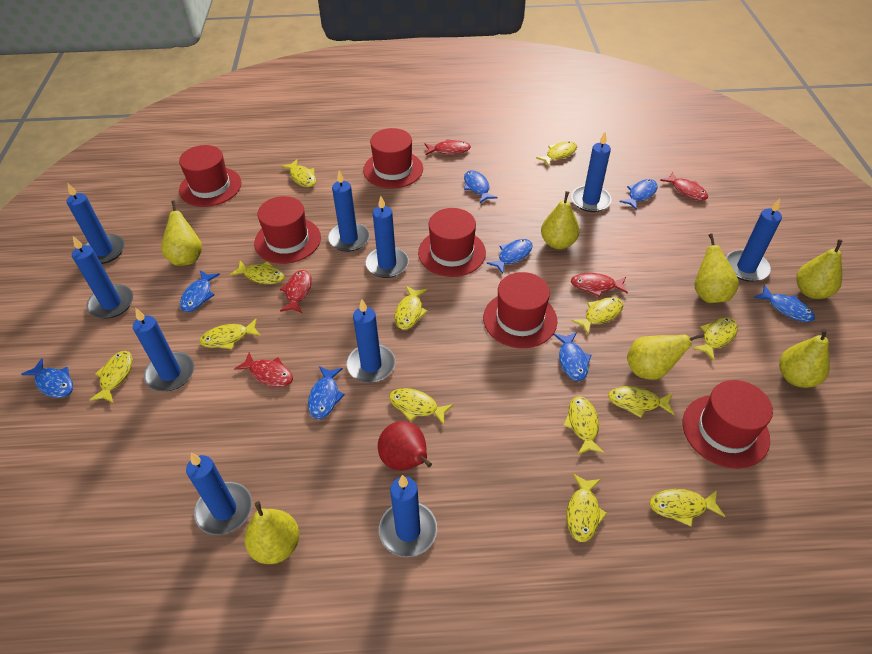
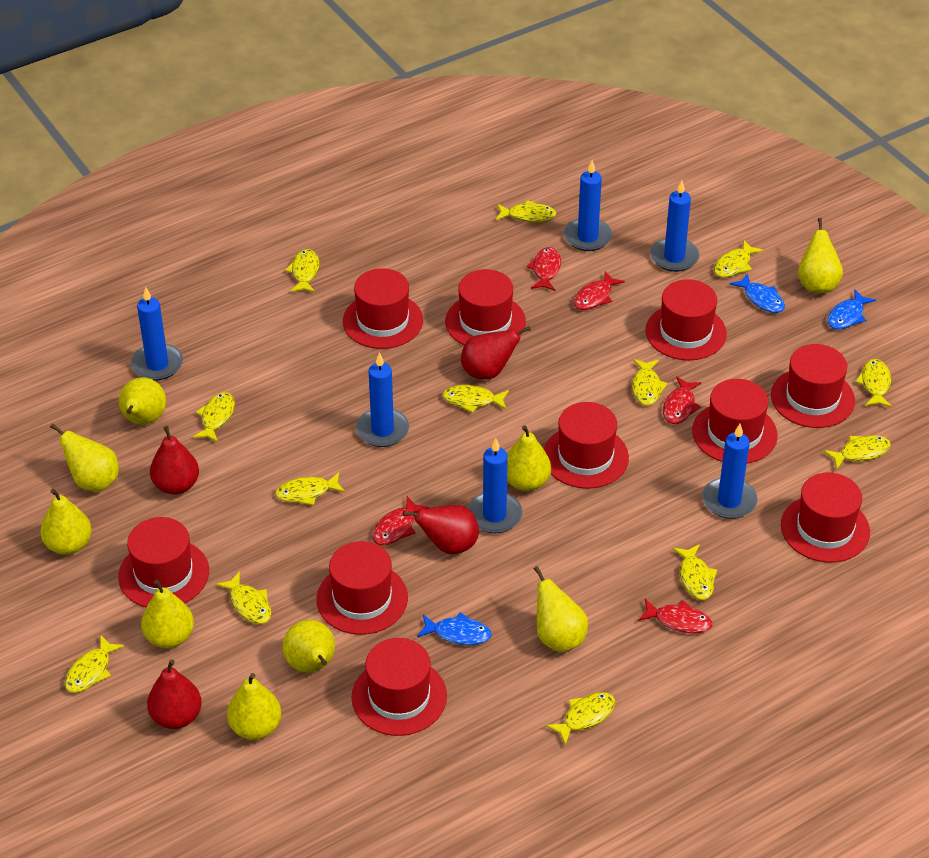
blue candle: 10 -> 6
blue fish: 8 -> 3
red hat: 6 -> 10
red pear: 1 -> 4
yellow pear: 7 -> 9

